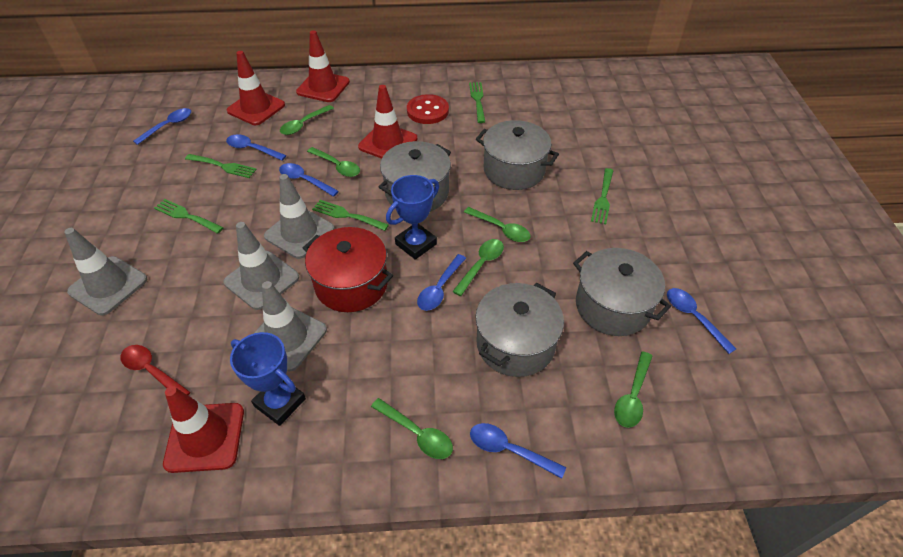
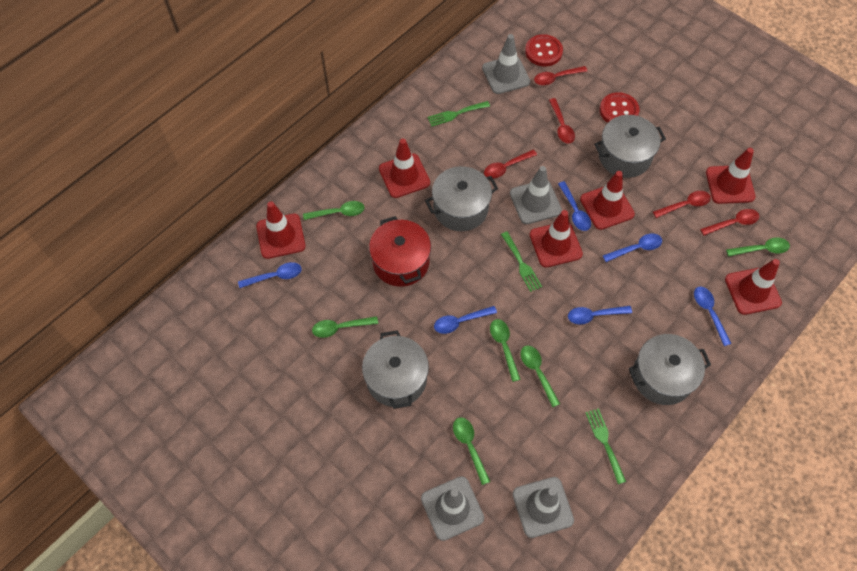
blue trophy: 2 -> 0
green fork: 5 -> 3
red button: 1 -> 2
red spoon: 1 -> 5
red traffic cone: 4 -> 6

